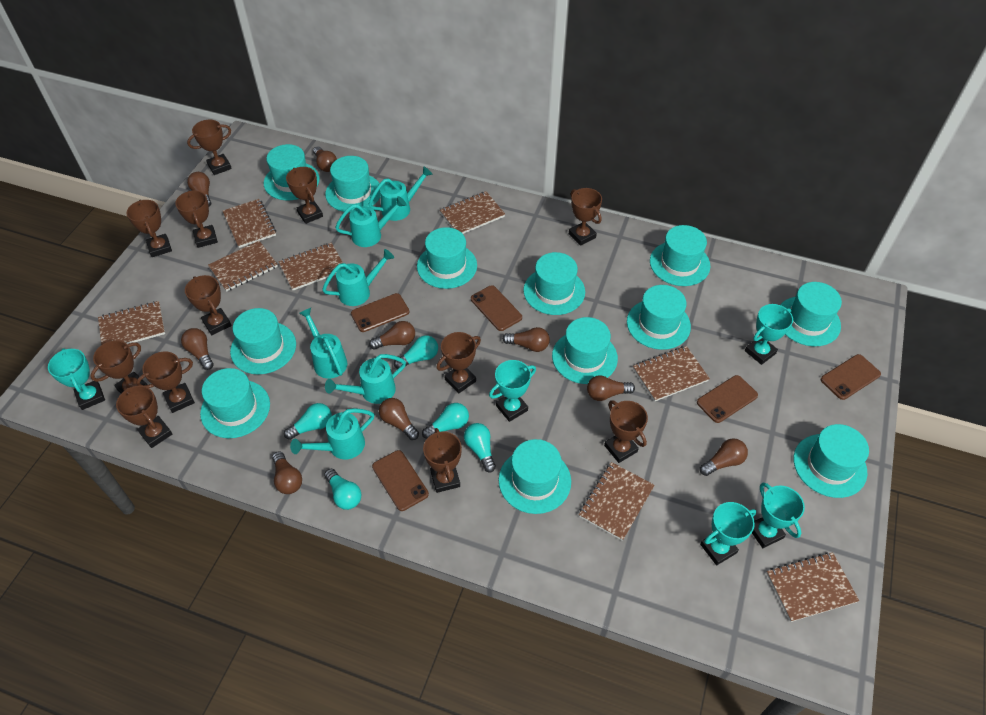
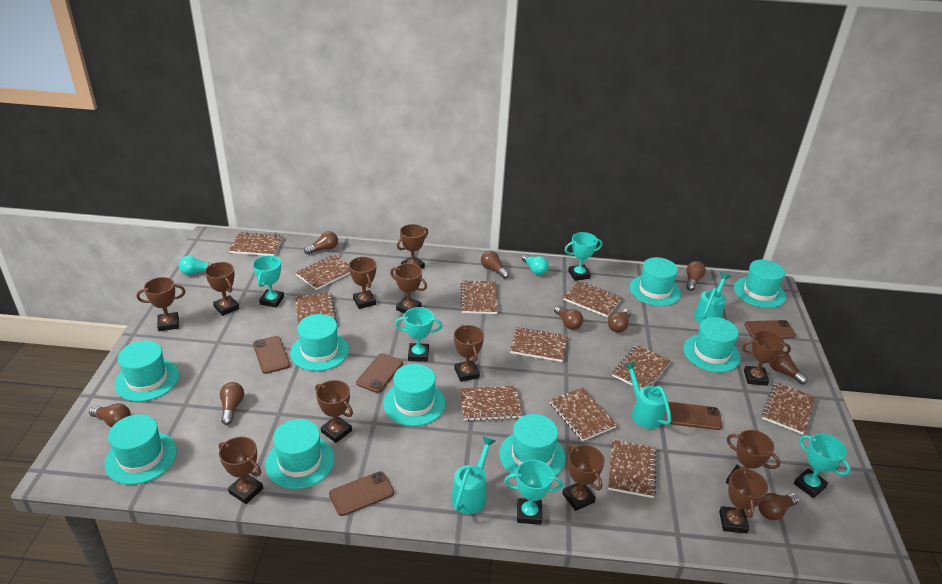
brown notebook: 8 -> 11
turquoise hat: 12 -> 9
turquoise light bulb: 5 -> 2
turquoise watering can: 6 -> 3

